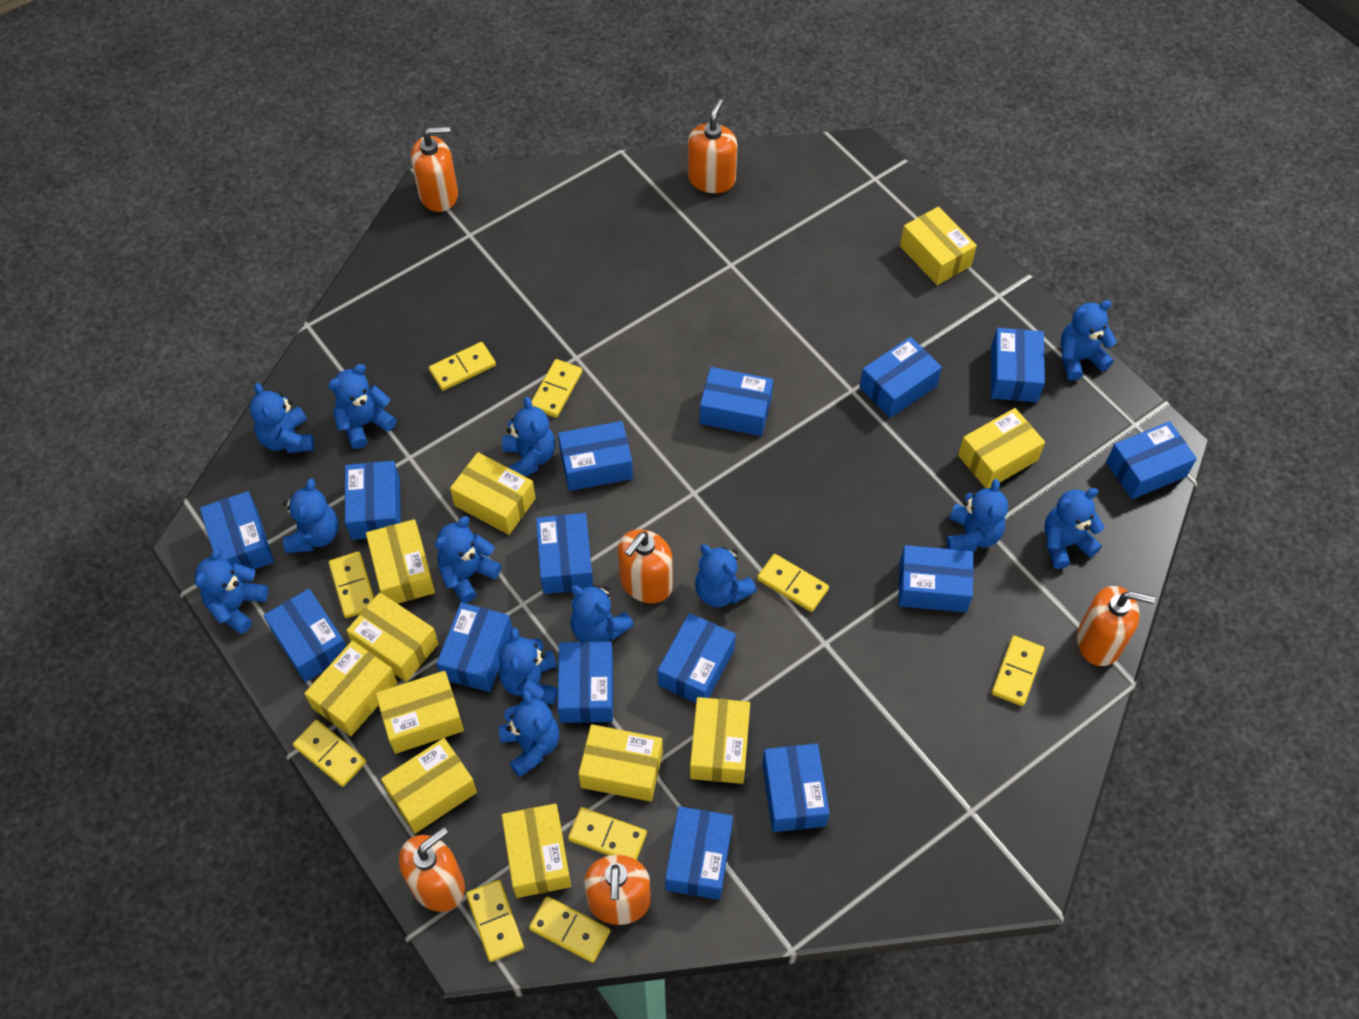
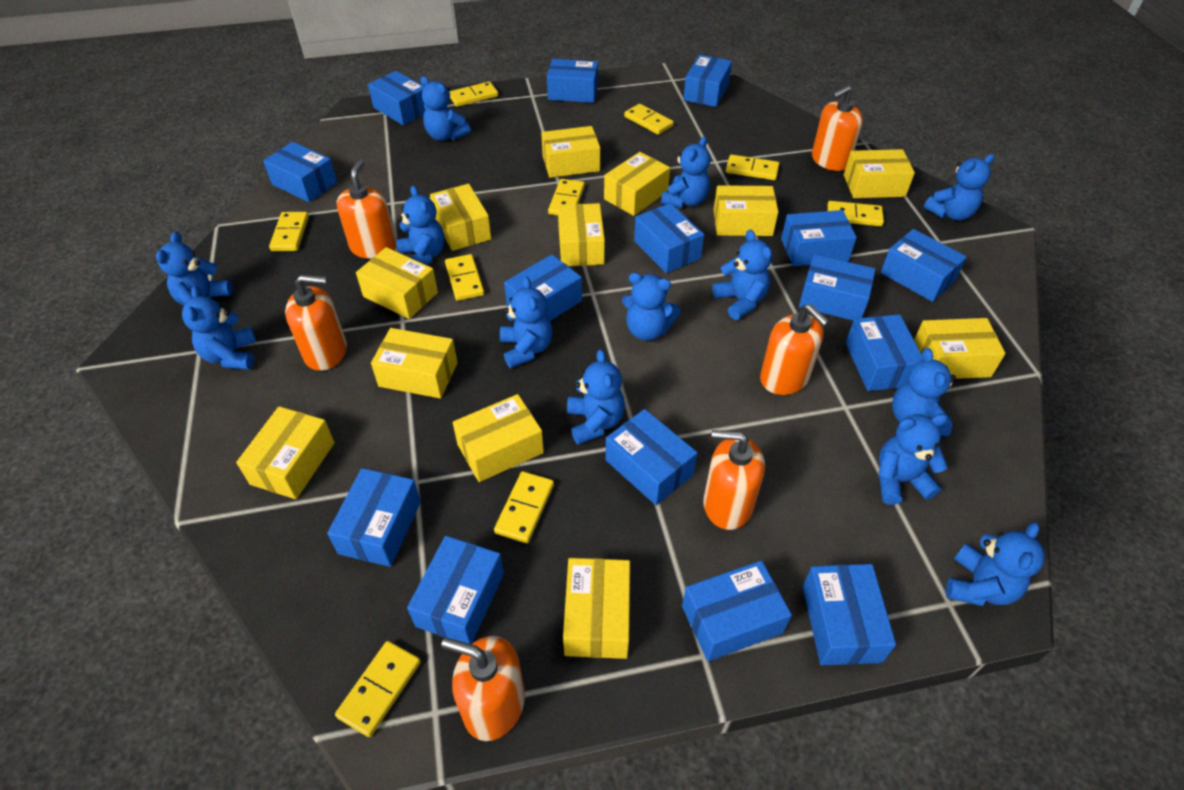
yellow box: 11 -> 12

